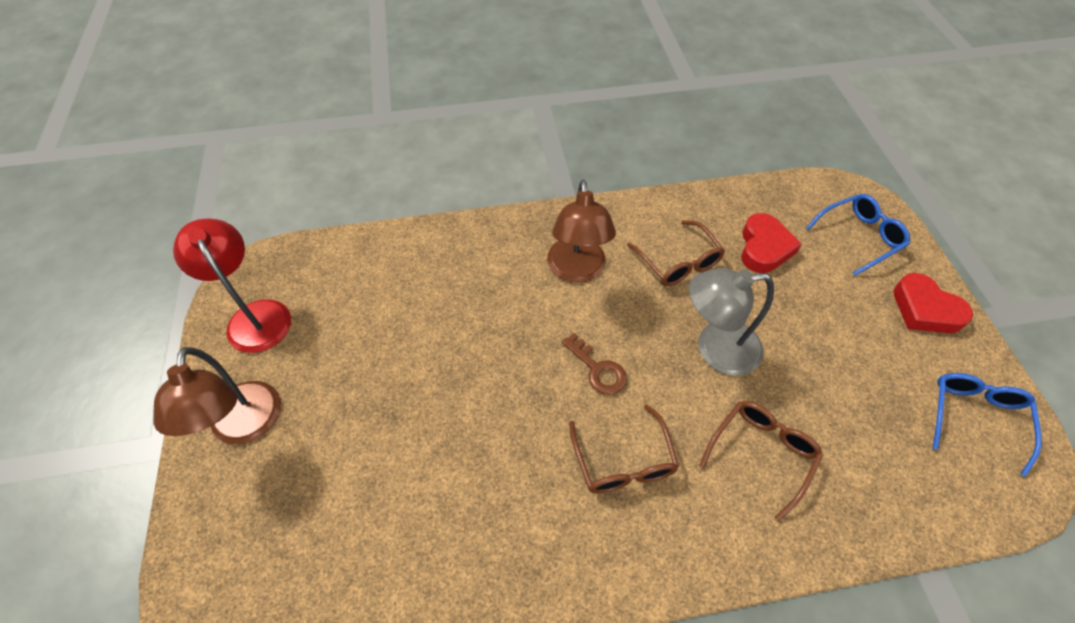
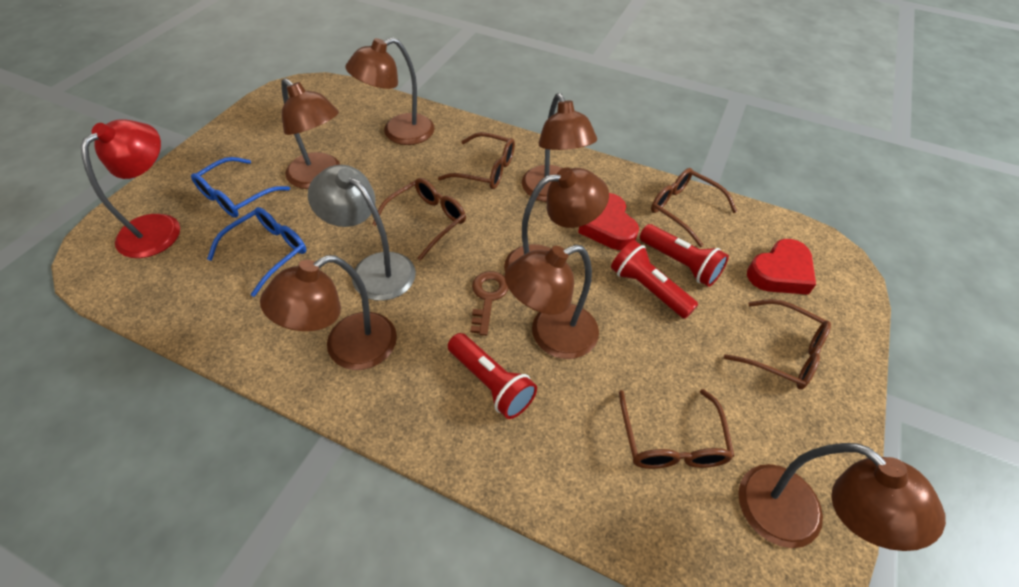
brown glasses: 3 -> 5
brown lamp: 2 -> 7
red flashlight: 0 -> 3

